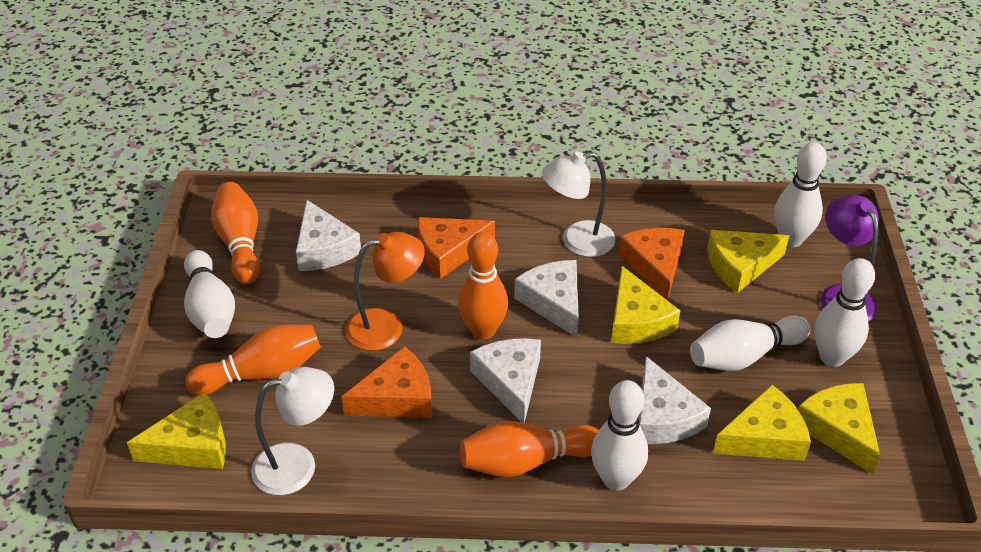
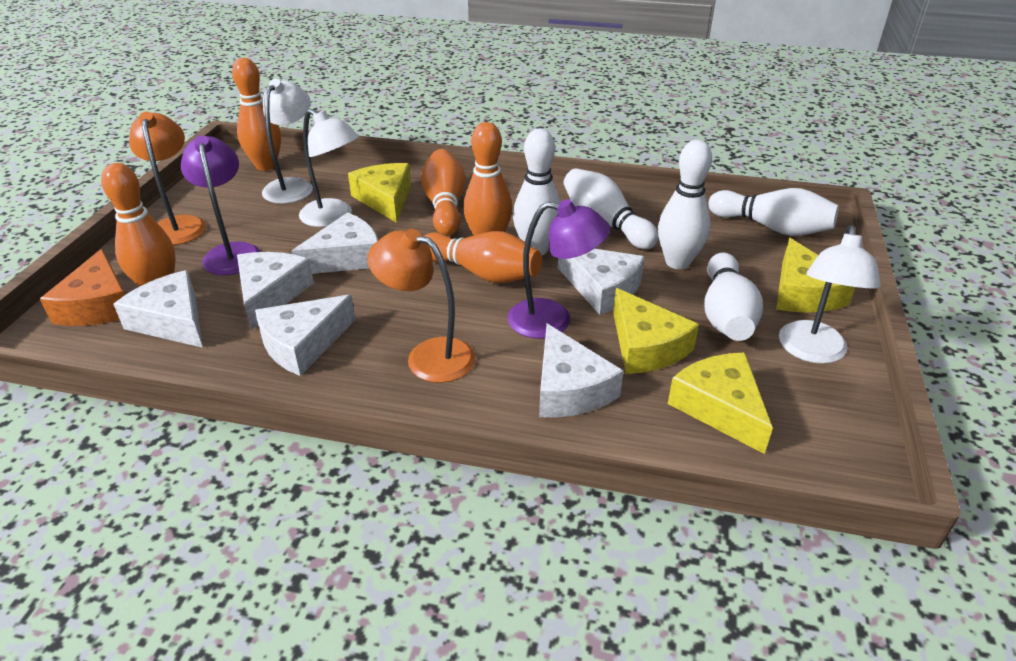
orange bowling pin: 4 -> 5
orange cheese: 3 -> 1
orange lamp: 1 -> 2
purple lamp: 1 -> 2
white cheese: 4 -> 6
white lamp: 2 -> 3
yellow cheese: 5 -> 4

